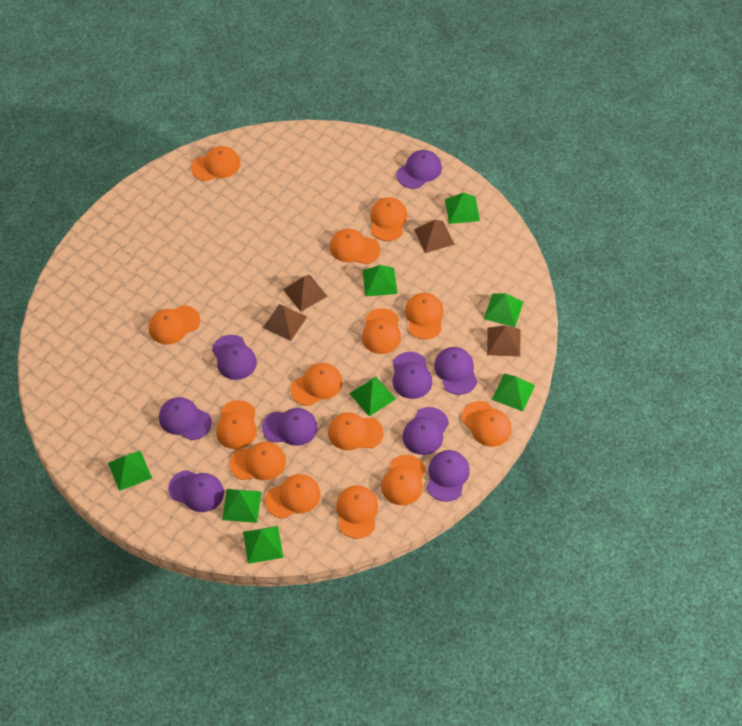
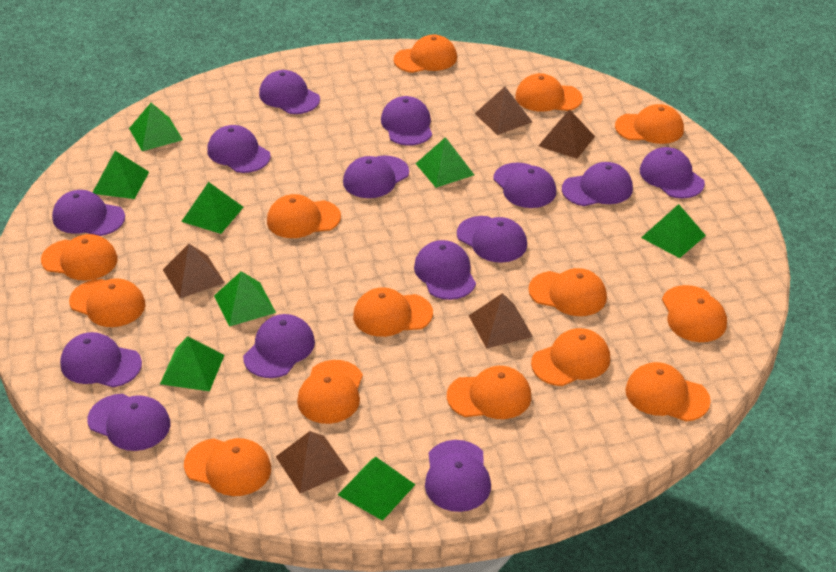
brown pyramid: 4 -> 5
purple cap: 9 -> 14

